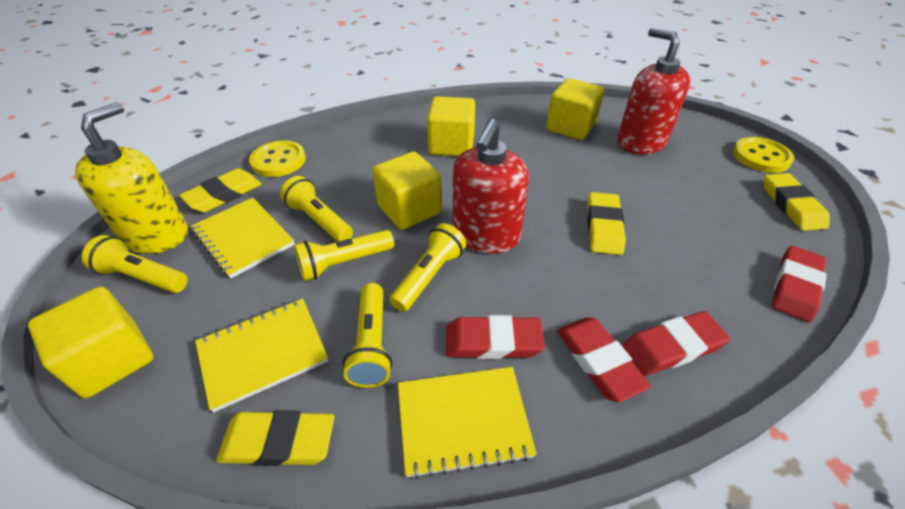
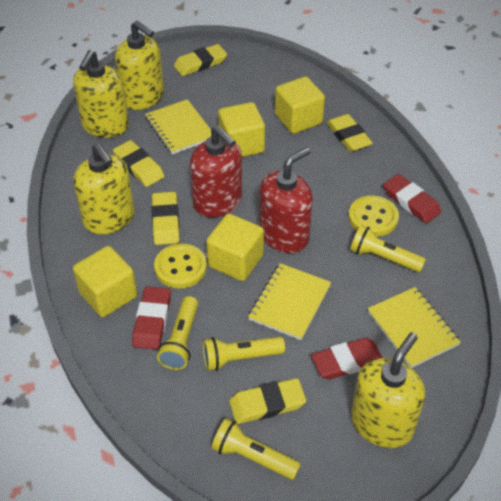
red eraser: 4 -> 3
yellow eraser: 4 -> 5
yellow flashlight: 5 -> 4
yellow soap dispenser: 1 -> 4

